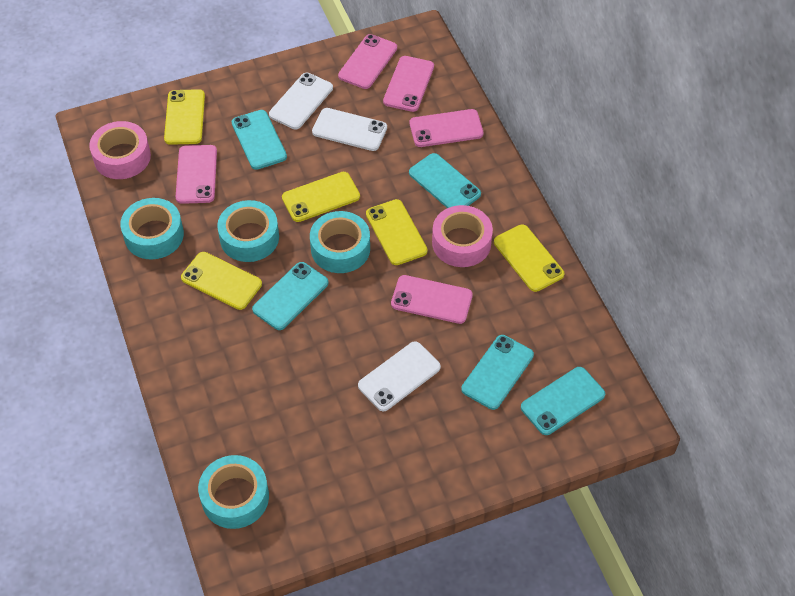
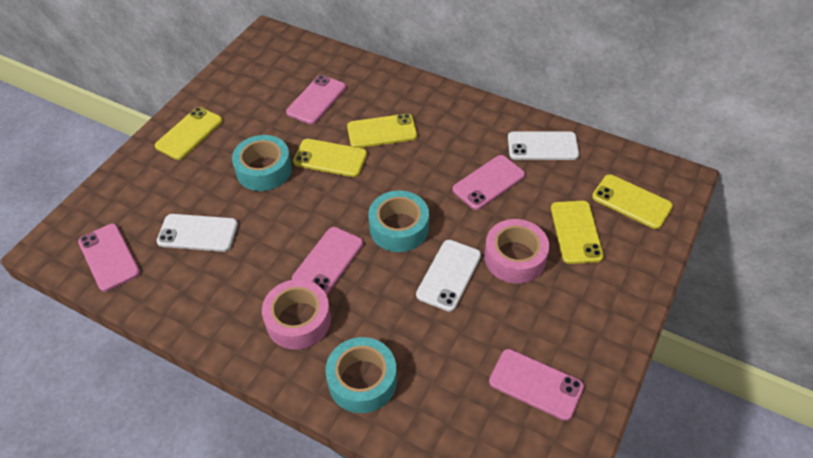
turquoise phone: 5 -> 0
turquoise tape: 4 -> 3

